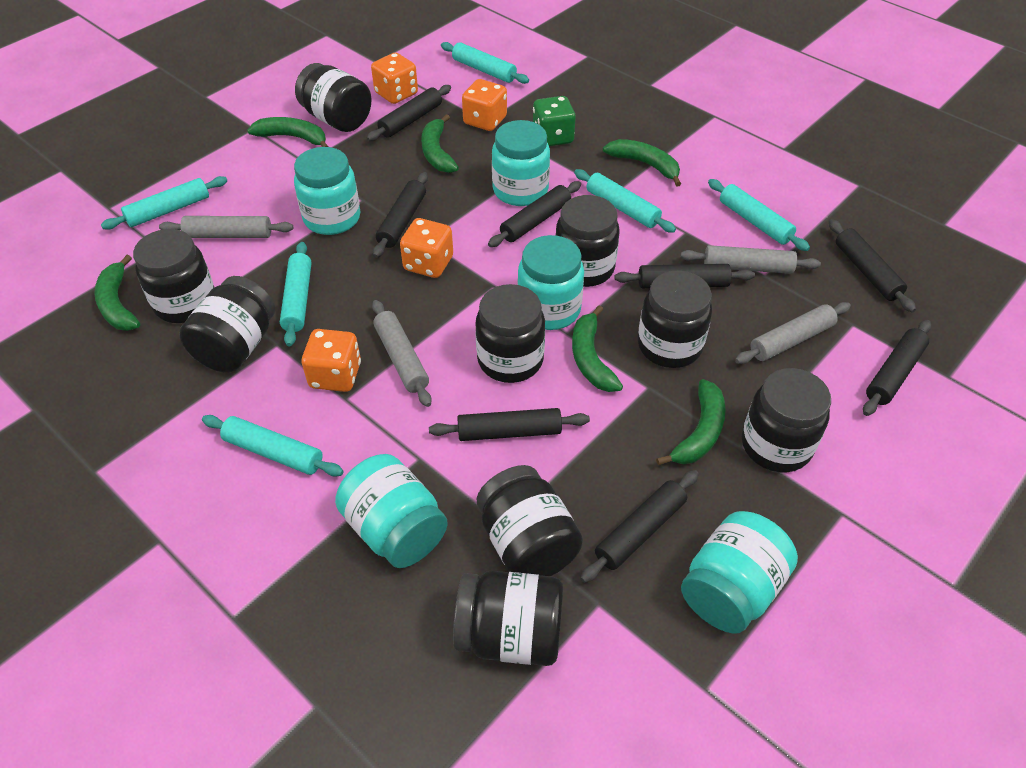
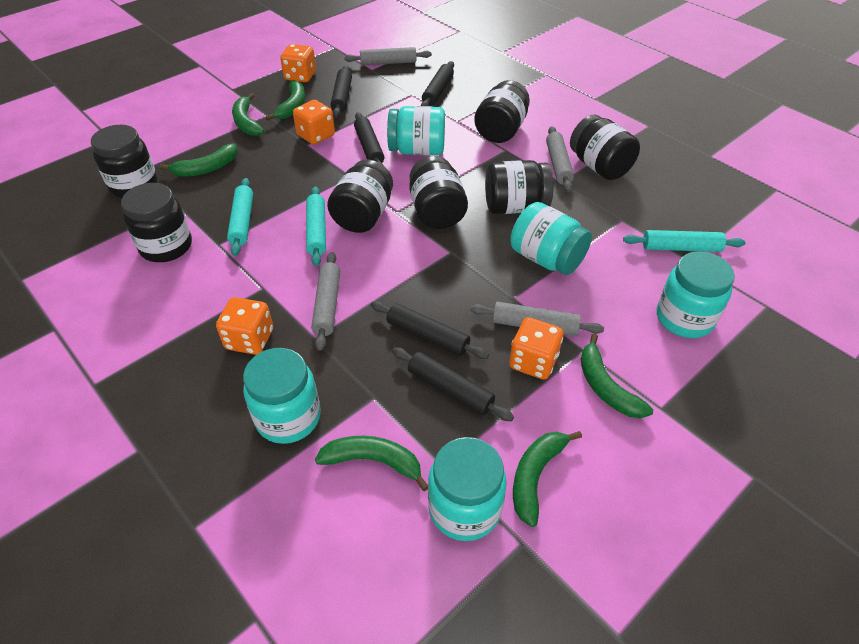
black jar: 9 -> 7
black rolling pin: 8 -> 5
green dice: 1 -> 0
turquoise rolling pin: 6 -> 3

